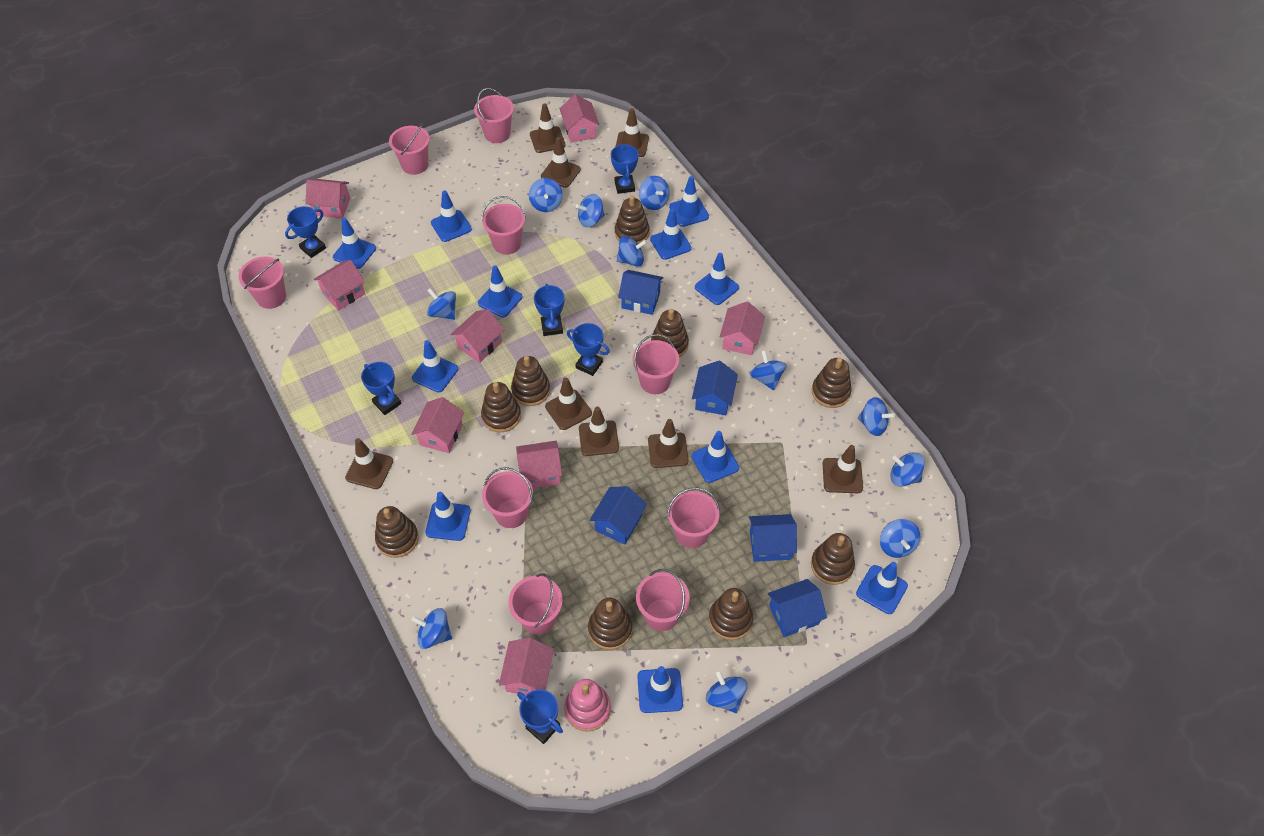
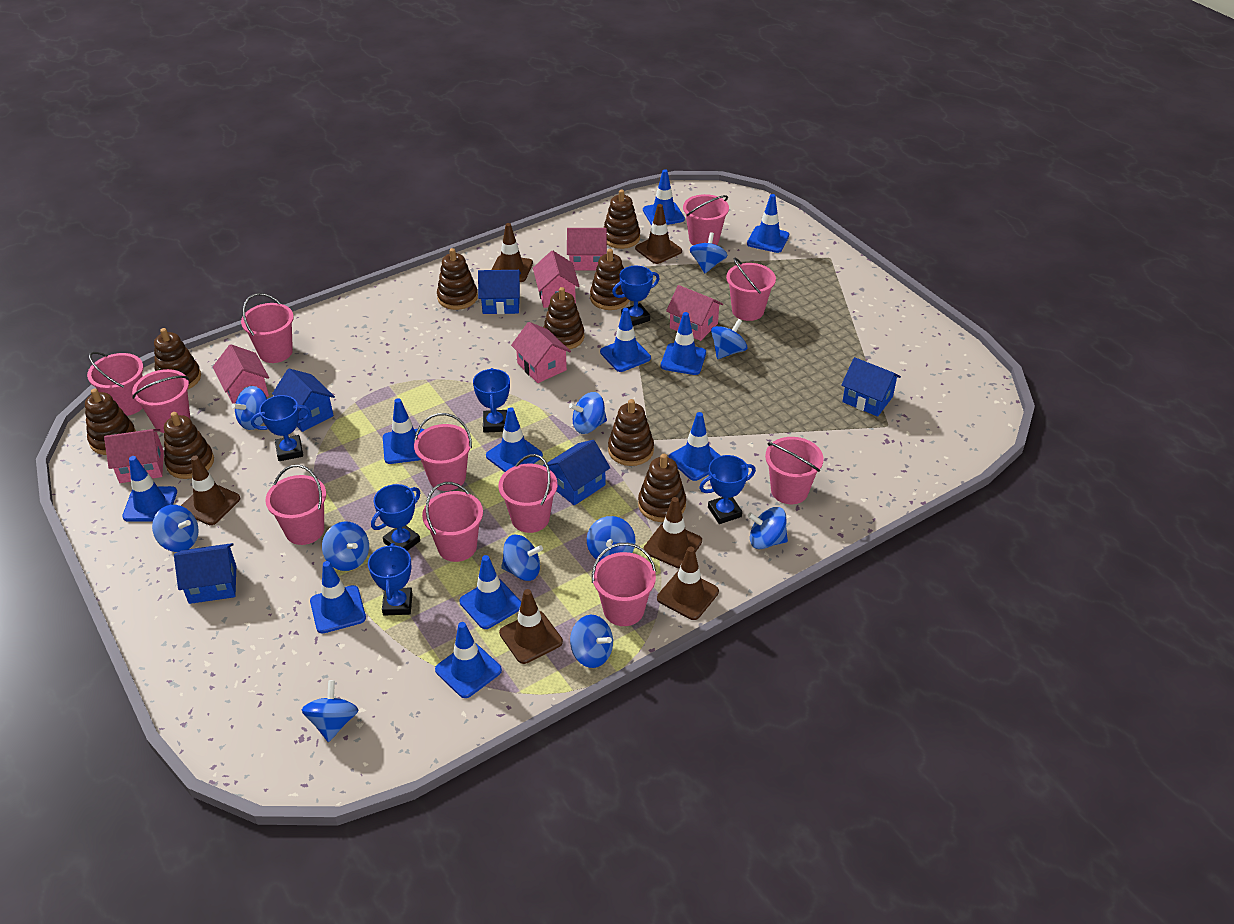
brown traffic cone: 8 -> 6
pink bucket: 9 -> 11
pink house: 8 -> 6
pink stacking toy: 1 -> 0

